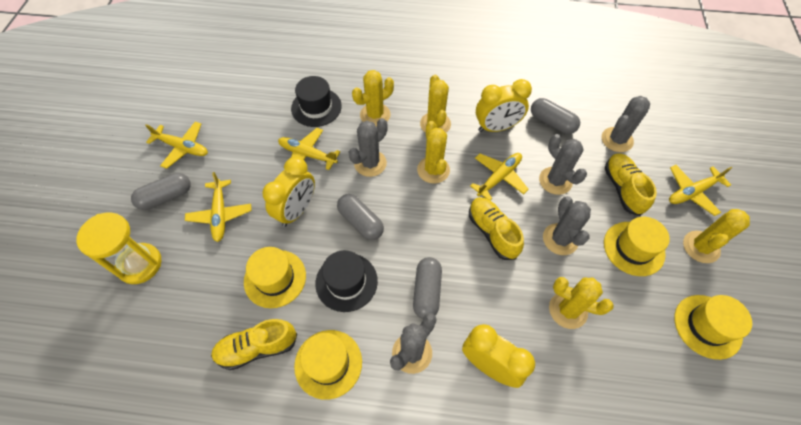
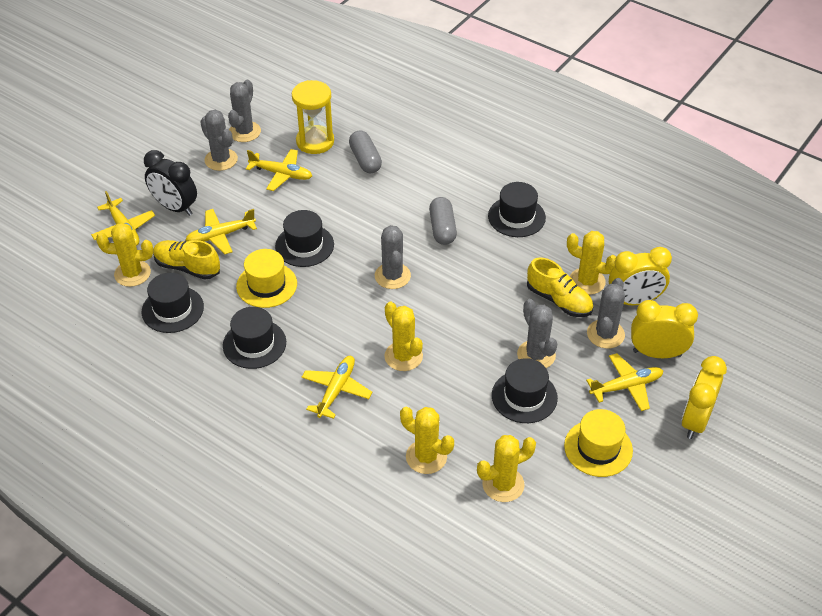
black clock: 0 -> 1
black hat: 2 -> 5
grey capsule: 4 -> 2
yellow hat: 4 -> 2
yellow shoe: 3 -> 2

